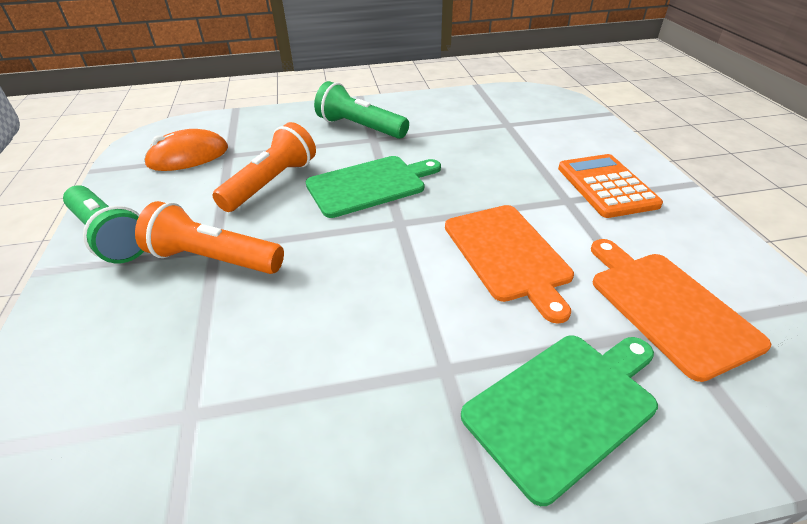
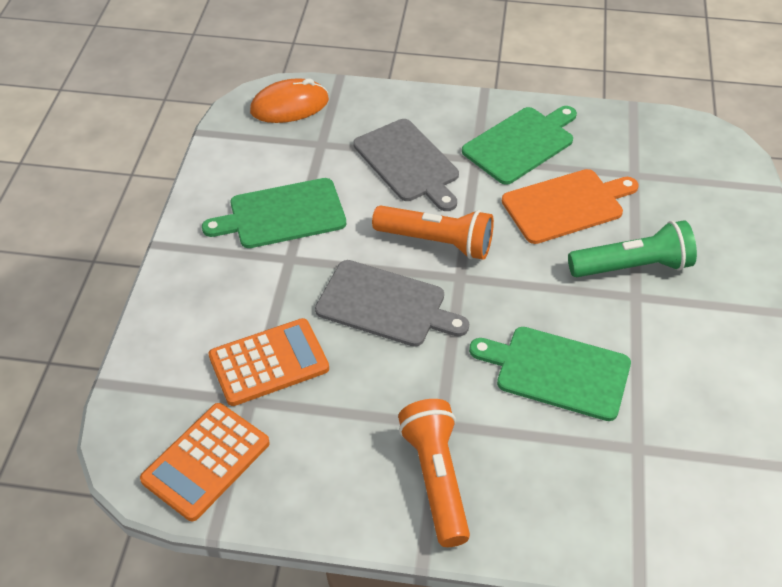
green cutting board: 2 -> 3
green flashlight: 2 -> 1
grey cutting board: 0 -> 2
orange calculator: 1 -> 2
orange cutting board: 2 -> 1

